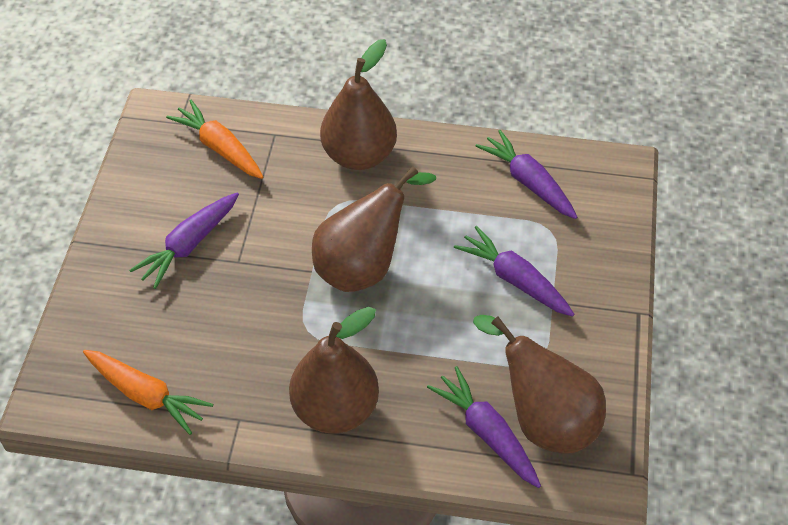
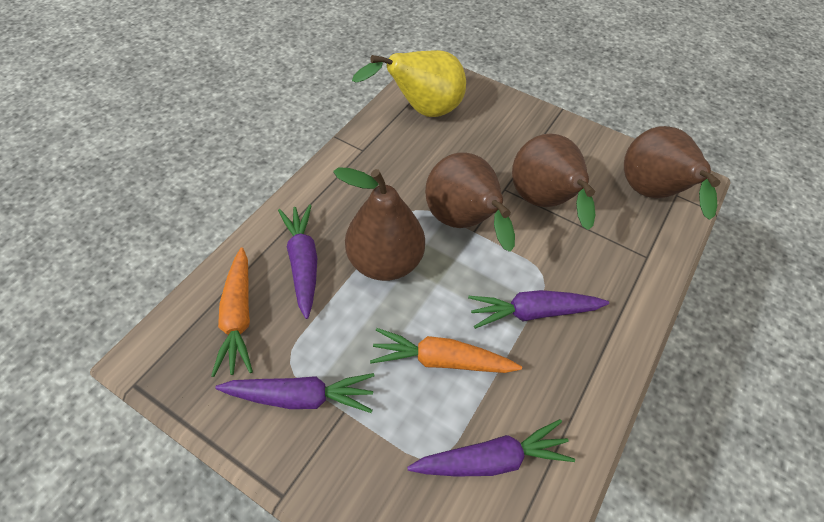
yellow pear: 0 -> 1

